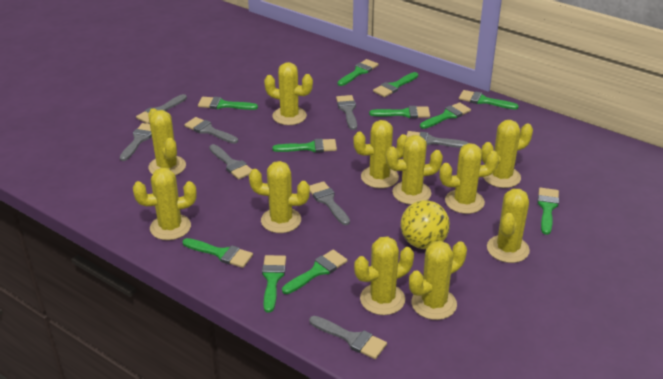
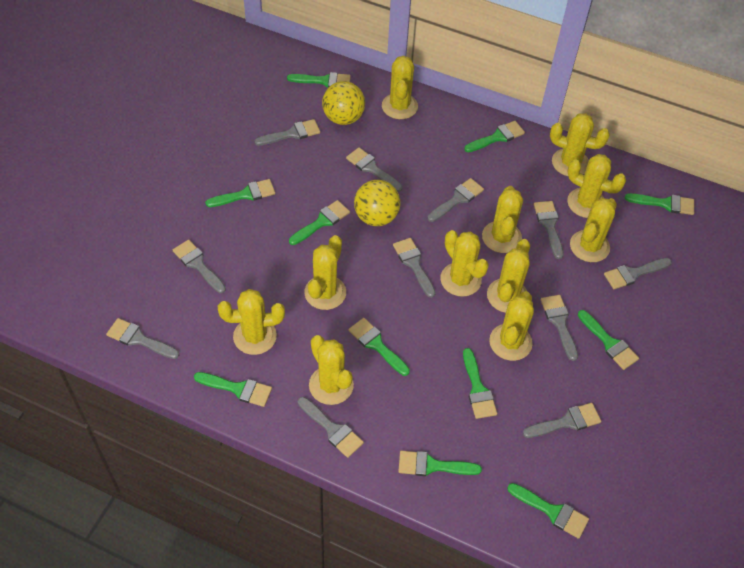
grey brush: 8 -> 11
yellow ball: 1 -> 2

